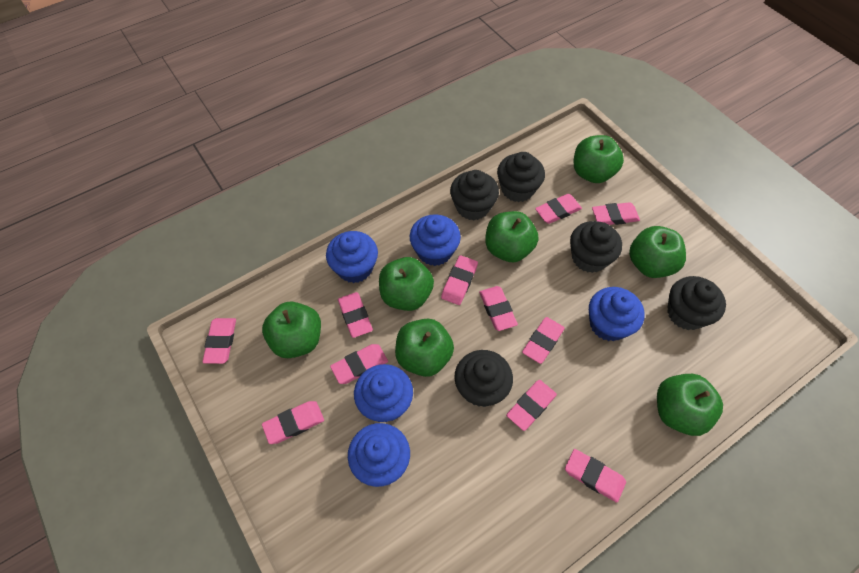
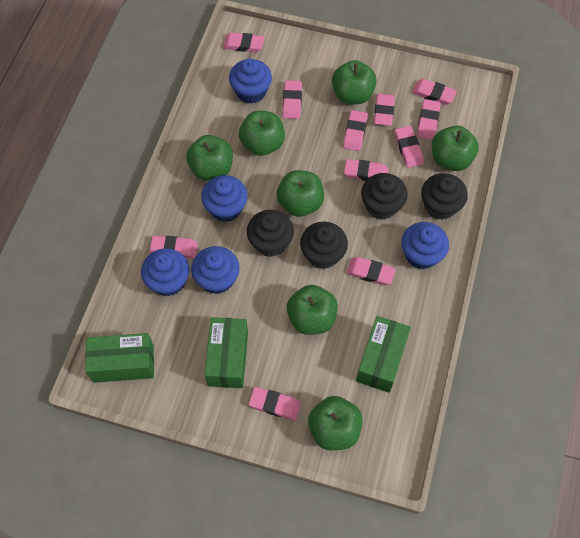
black cupcake: 5 -> 4
green box: 0 -> 3

